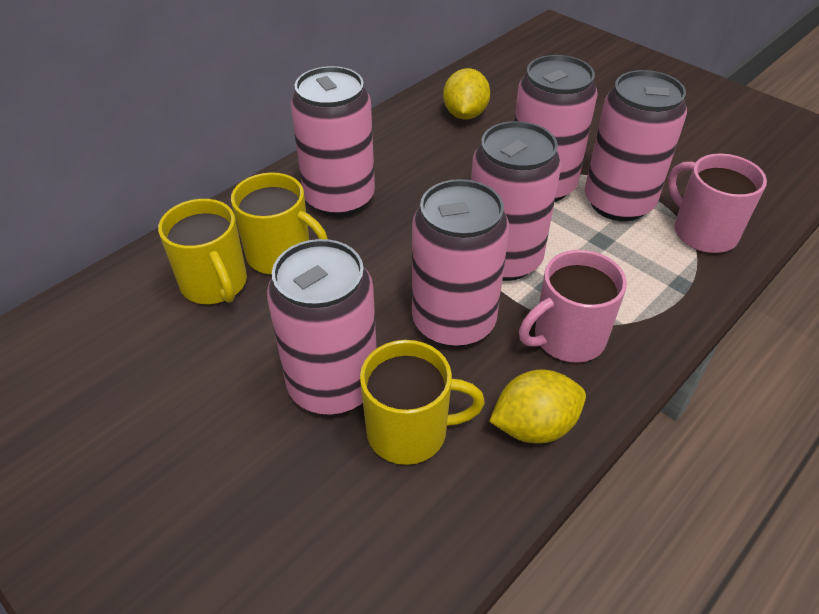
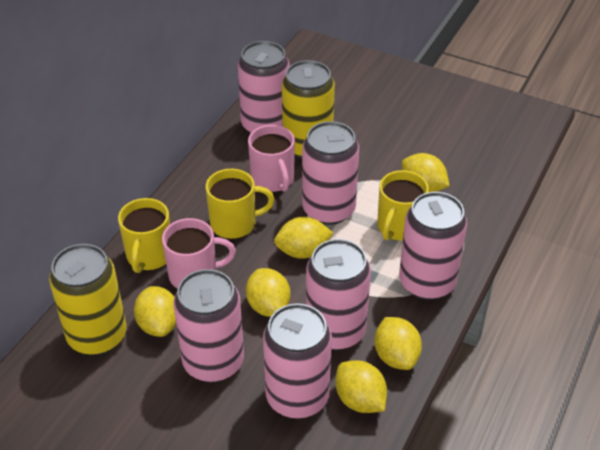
yellow can: 0 -> 2
yellow lemon: 2 -> 6

